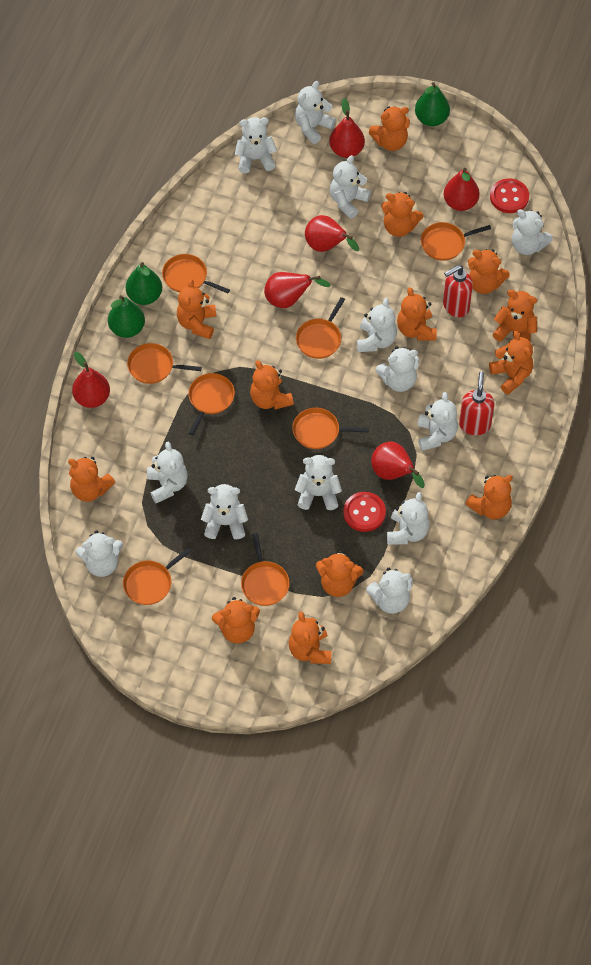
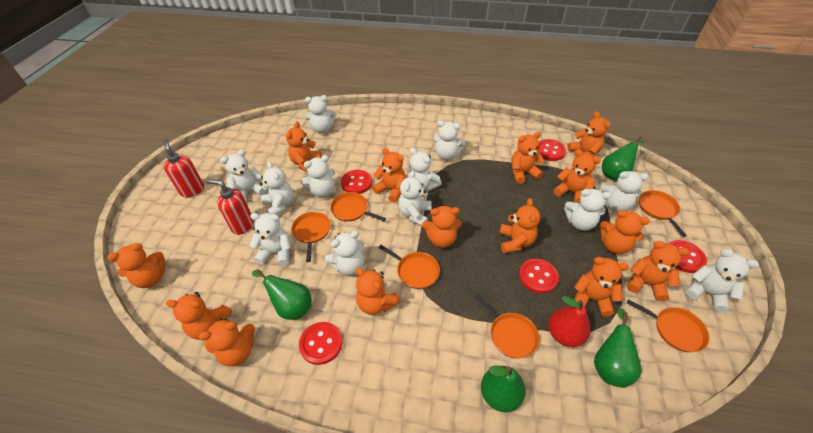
green pear: 3 -> 4
orange pan: 8 -> 6
orange teddy bear: 13 -> 14
red button: 2 -> 5
red pear: 6 -> 1
white teddy bear: 13 -> 12

